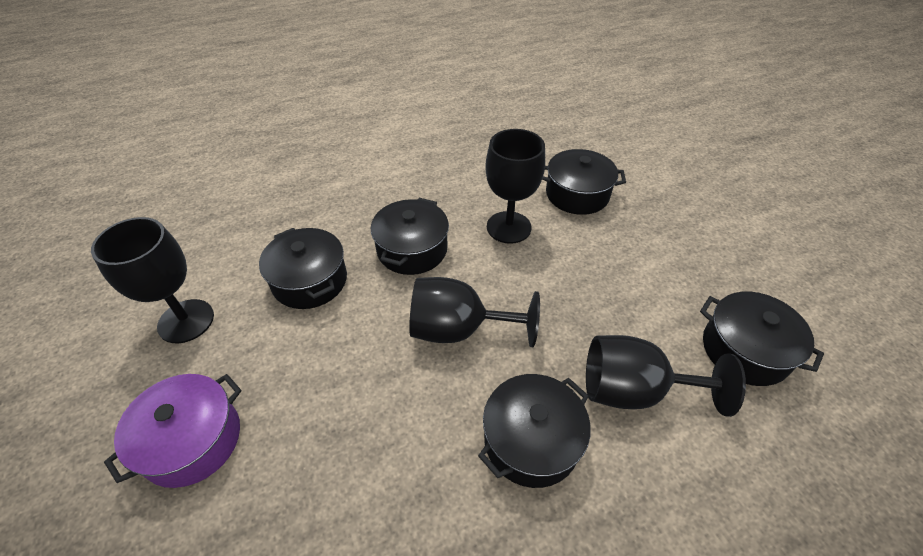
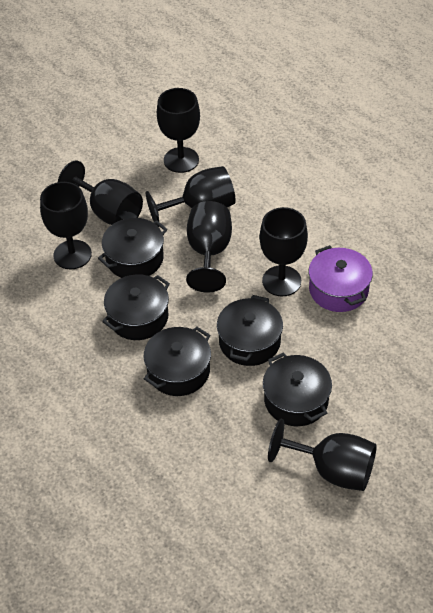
black goblet: 4 -> 7

